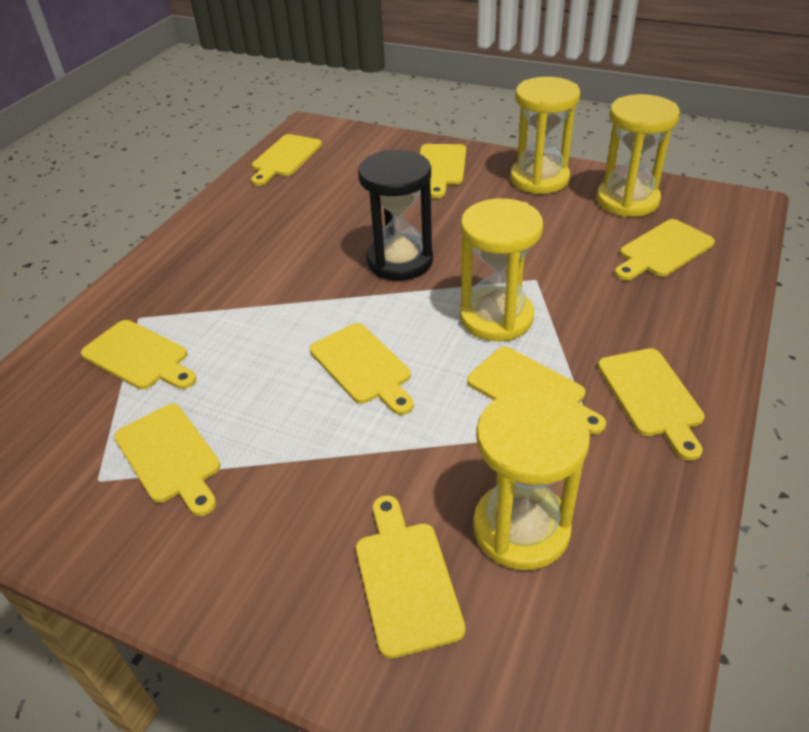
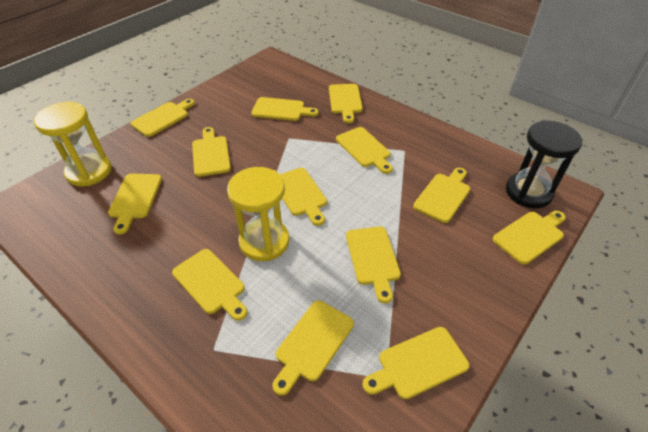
yellow cutting board: 9 -> 13
yellow hourglass: 4 -> 2

